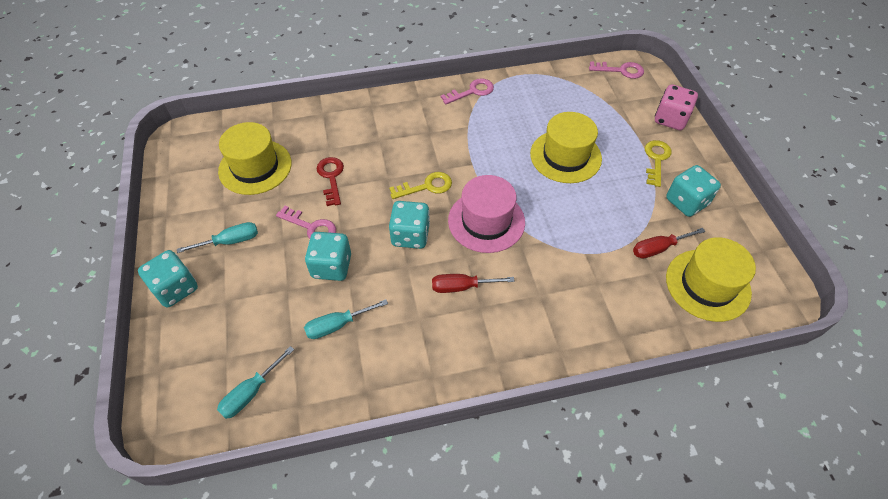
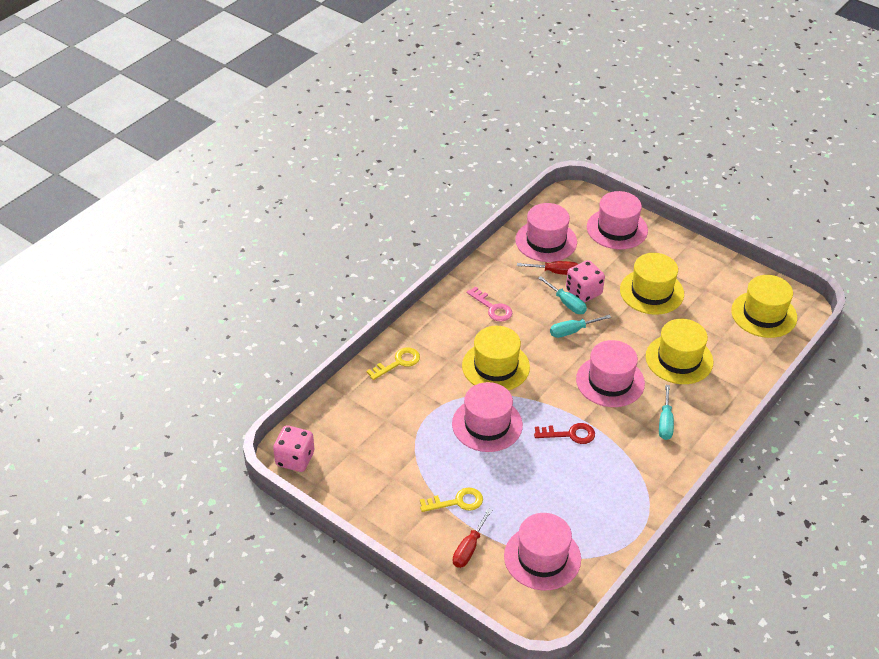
pink dice: 1 -> 2
pink hat: 1 -> 5
pink key: 3 -> 1
turquoise dice: 4 -> 0
yellow hat: 3 -> 4

